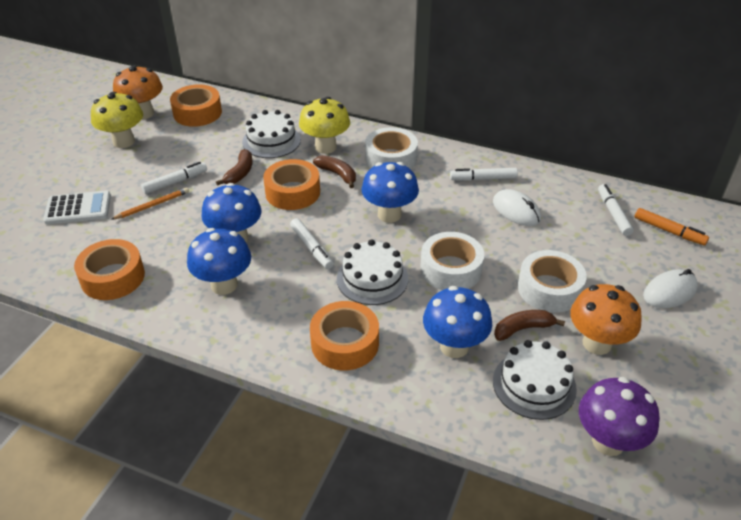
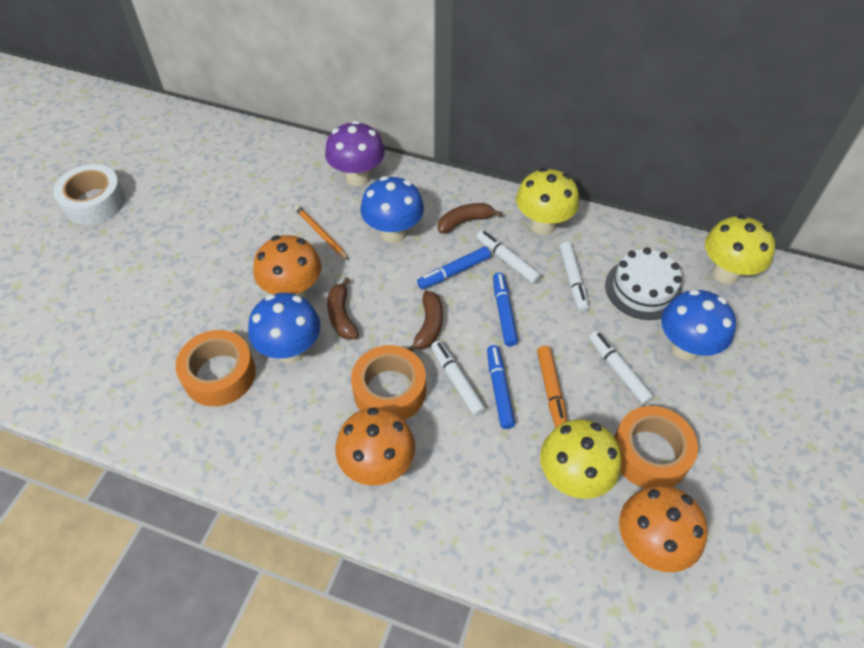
blue marker: 0 -> 3
blue mushroom: 4 -> 3
orange mushroom: 2 -> 3
orange tape: 4 -> 3
white cake: 3 -> 1
white calculator: 1 -> 0
white mouse: 2 -> 0
white tape: 3 -> 1
yellow mushroom: 2 -> 3

